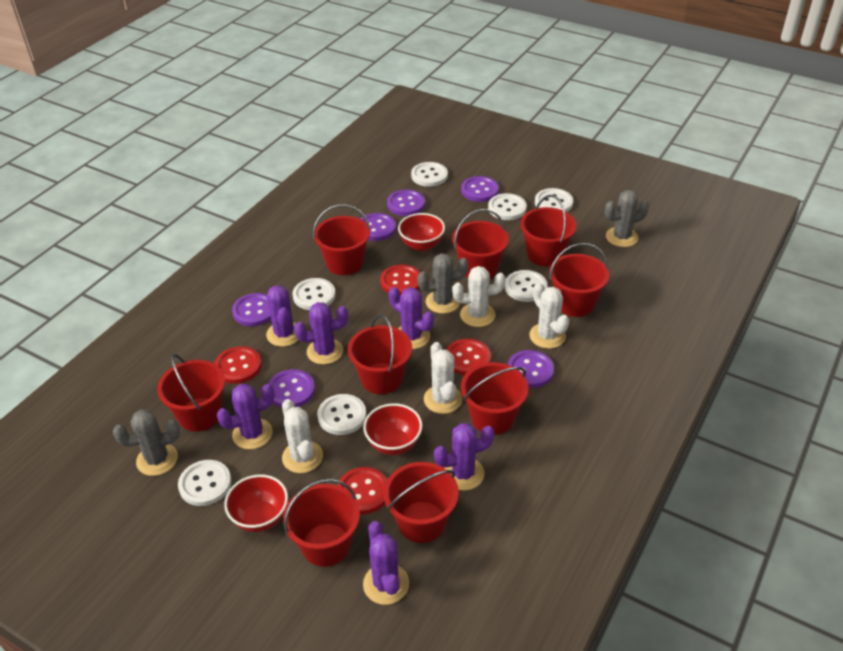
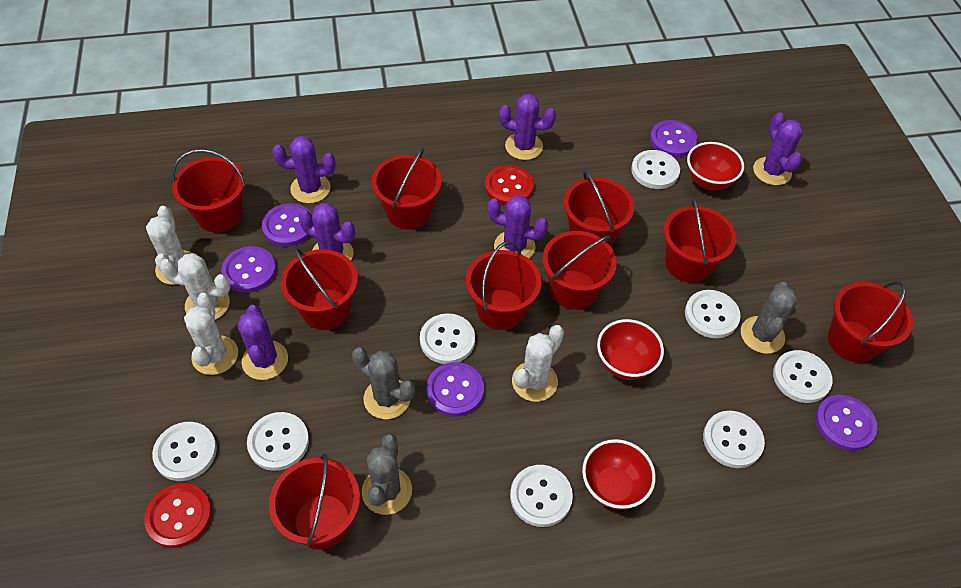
purple button: 6 -> 5
red button: 4 -> 2
white button: 7 -> 8

